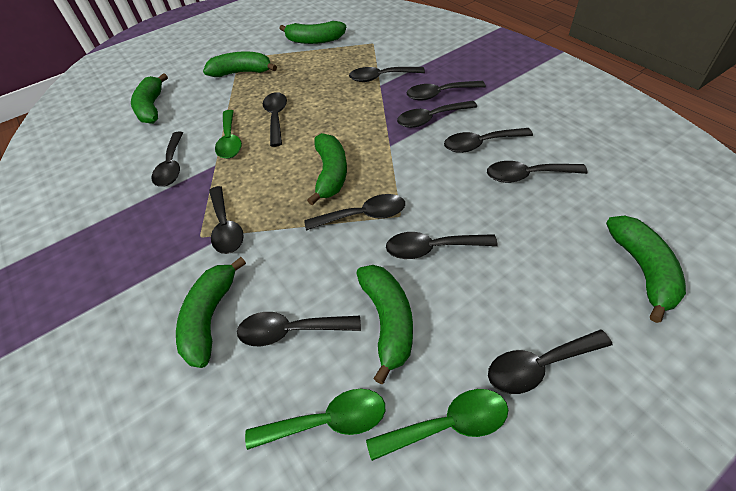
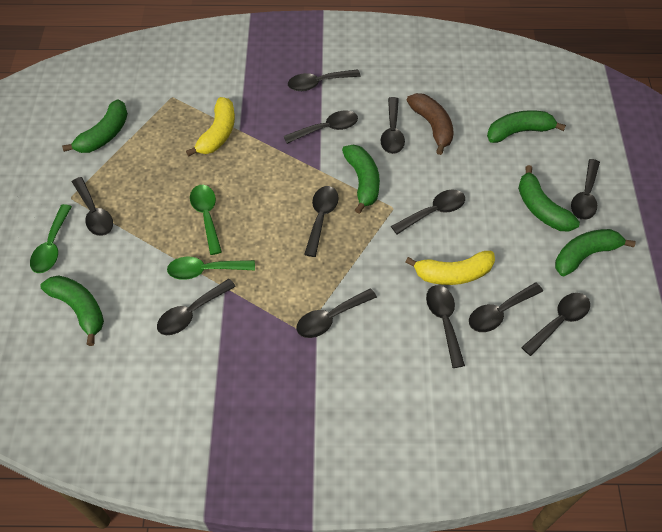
brown banana: 0 -> 1
green banana: 7 -> 6
yellow banana: 0 -> 2

